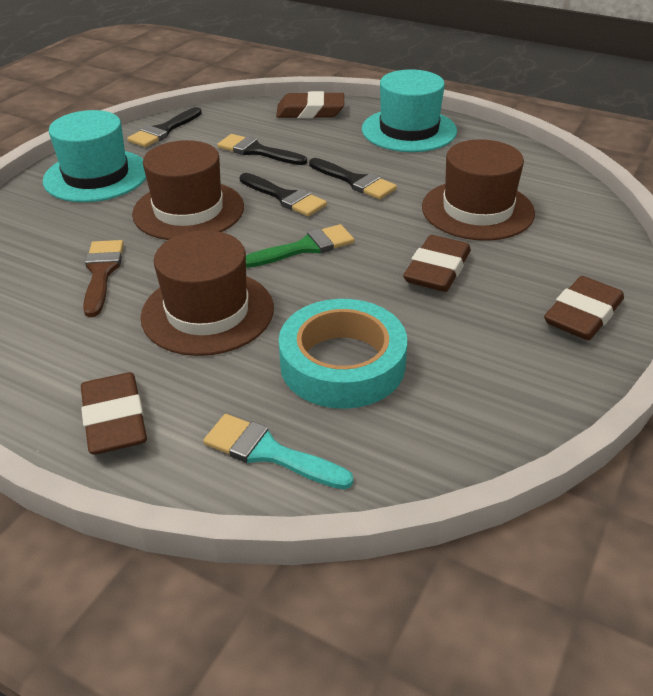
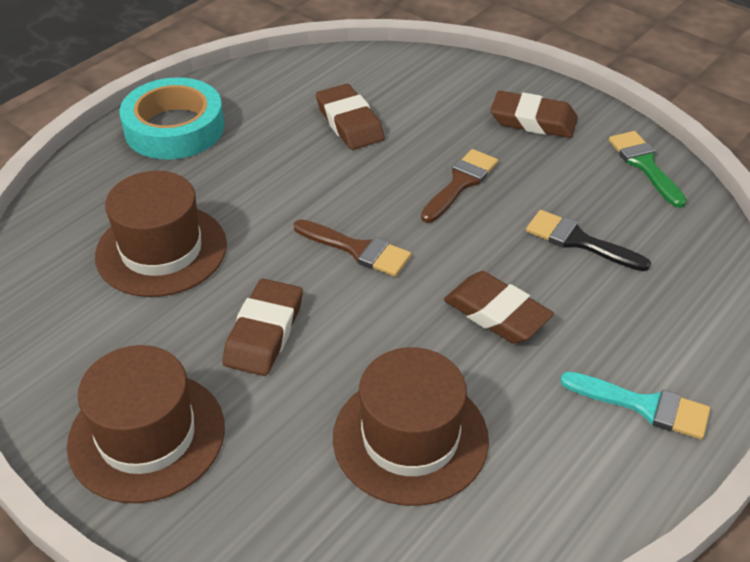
black brush: 4 -> 1
brown brush: 1 -> 2
turquoise hat: 2 -> 0

